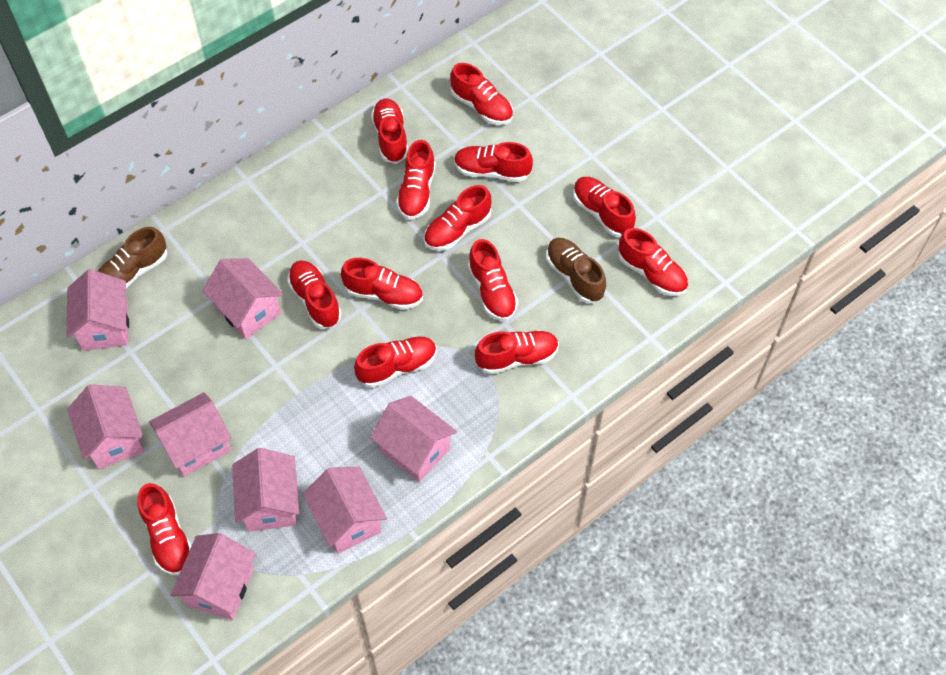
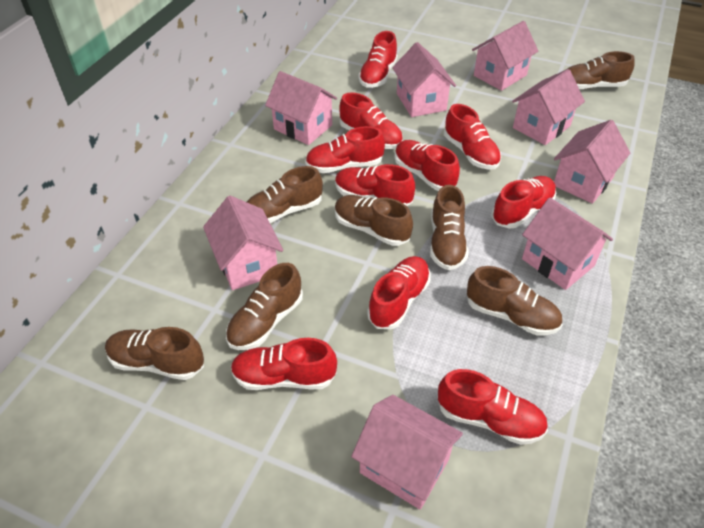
brown shoe: 2 -> 7
red shoe: 13 -> 10

